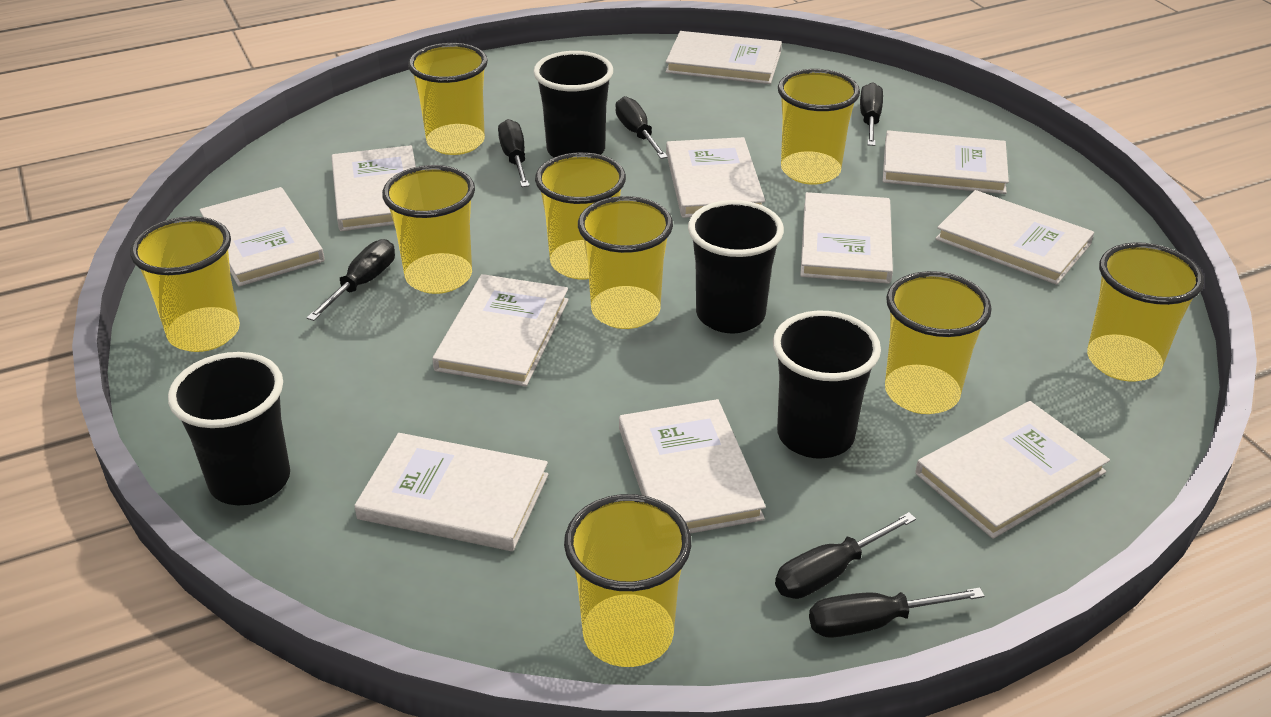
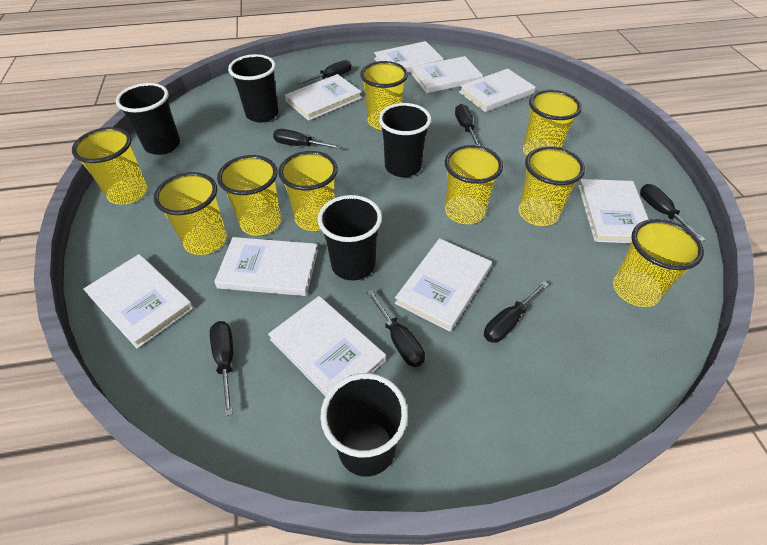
black cup: 4 -> 5
black screwdriver: 6 -> 7
white book: 11 -> 9

